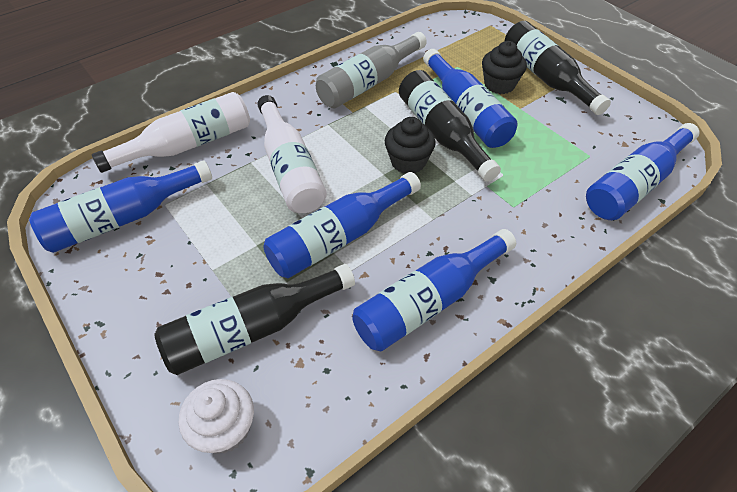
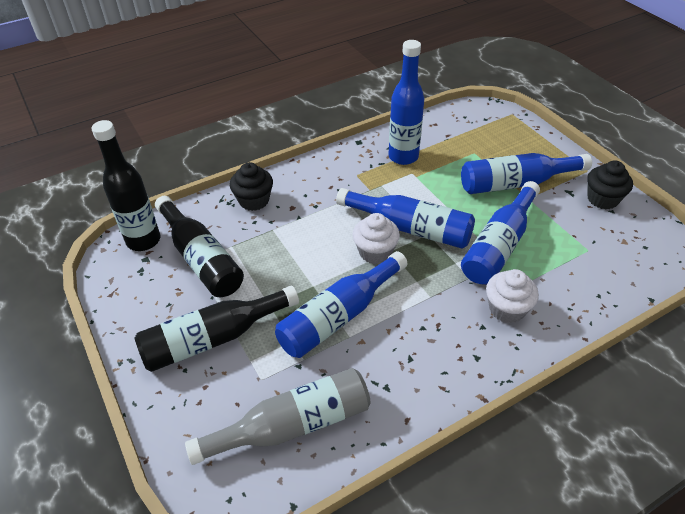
white bottle: 2 -> 0
white cupcake: 1 -> 2

